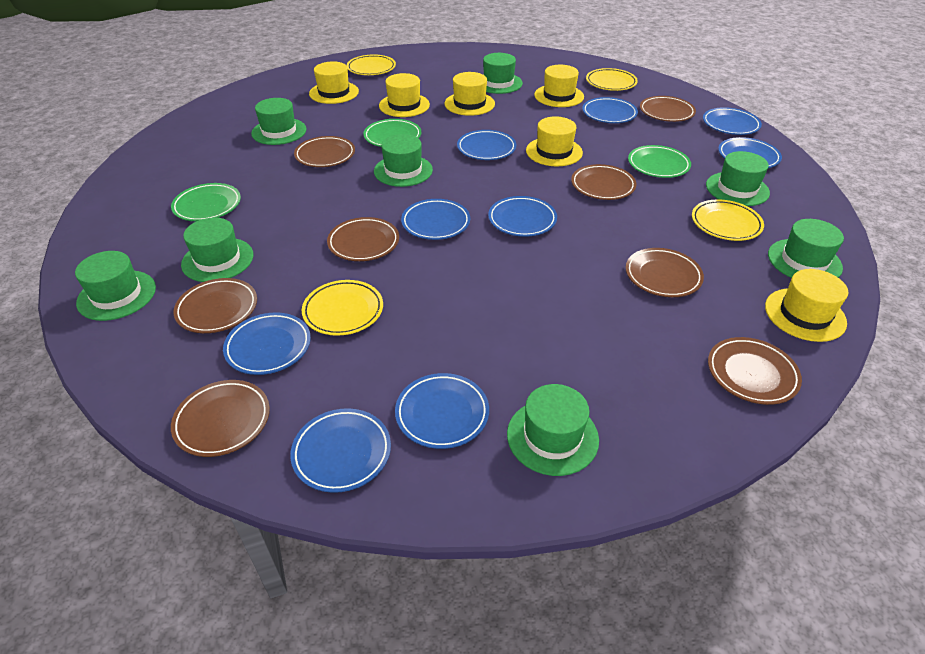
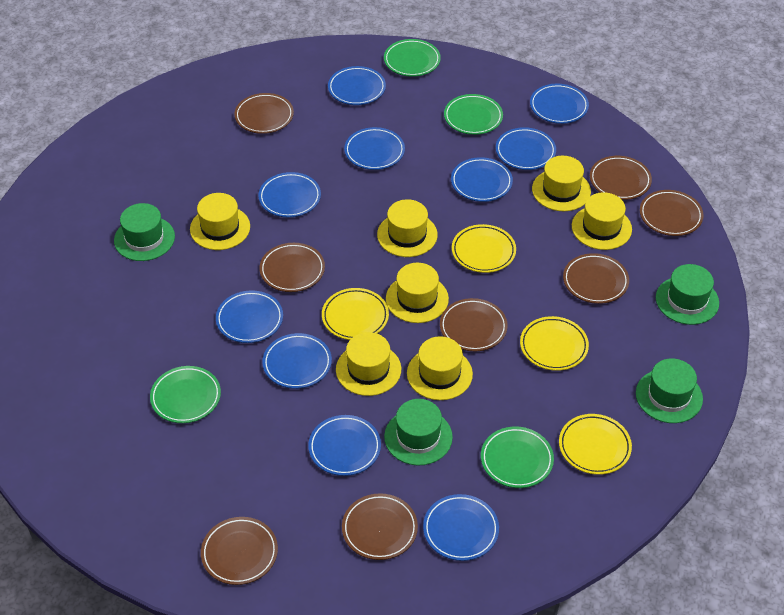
blue plate: 9 -> 10
green hat: 8 -> 4
green plate: 3 -> 4
yellow hat: 6 -> 7

